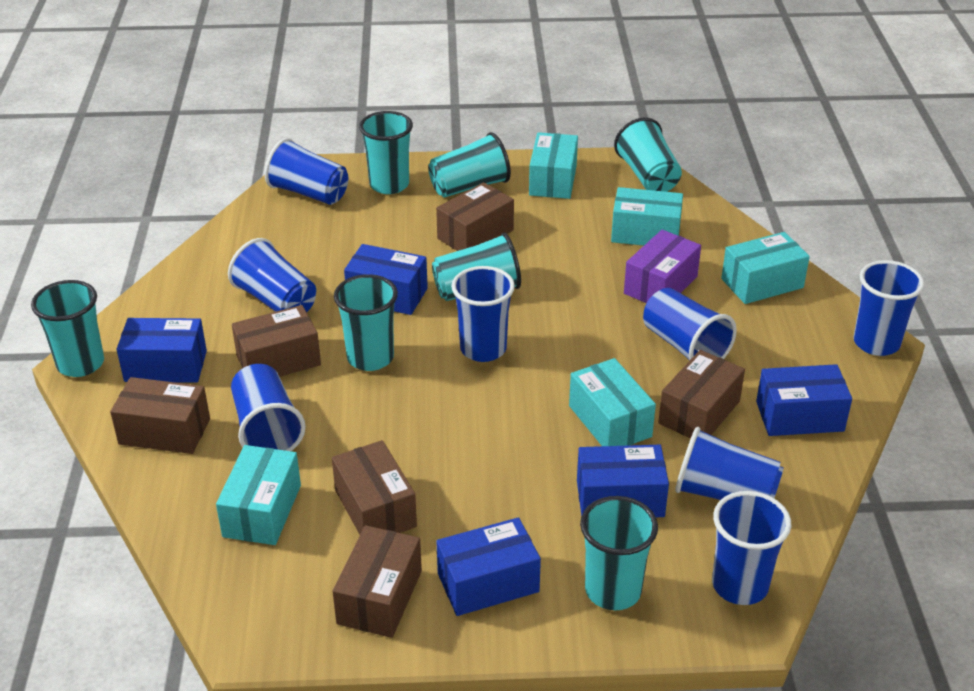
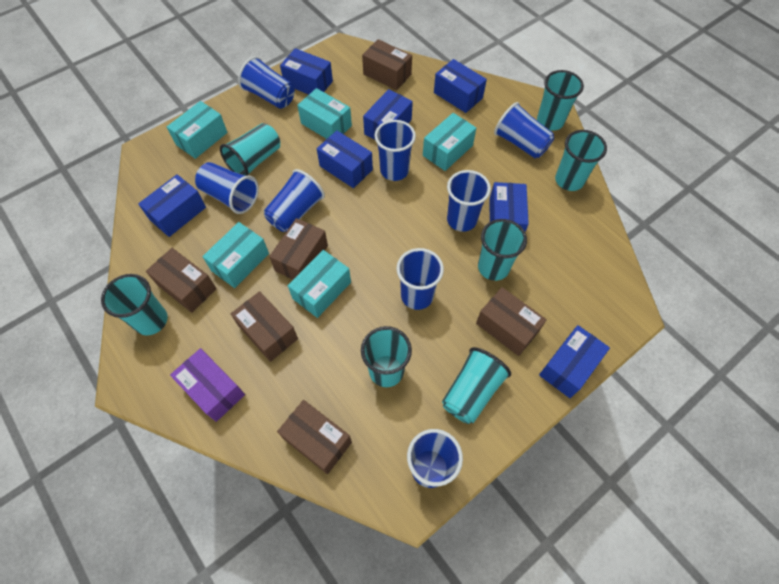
blue box: 5 -> 7

